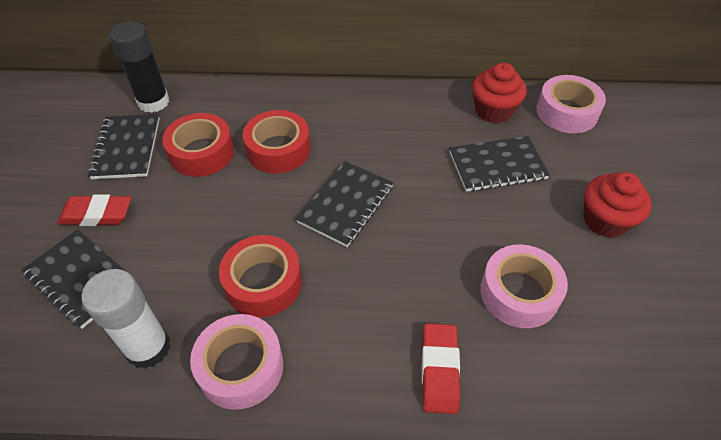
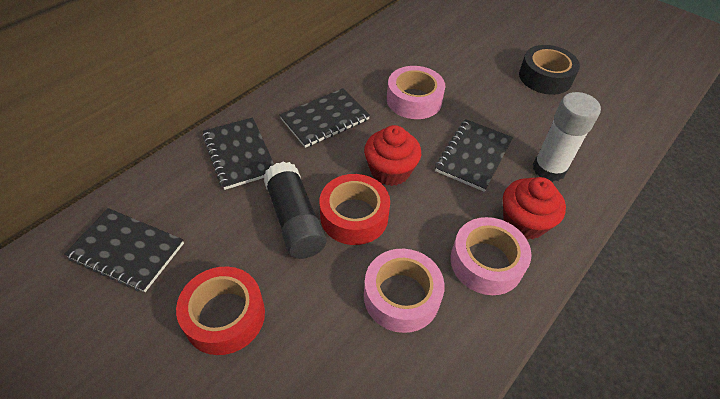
black tape: 0 -> 1
red eraser: 2 -> 0
red tape: 3 -> 2

